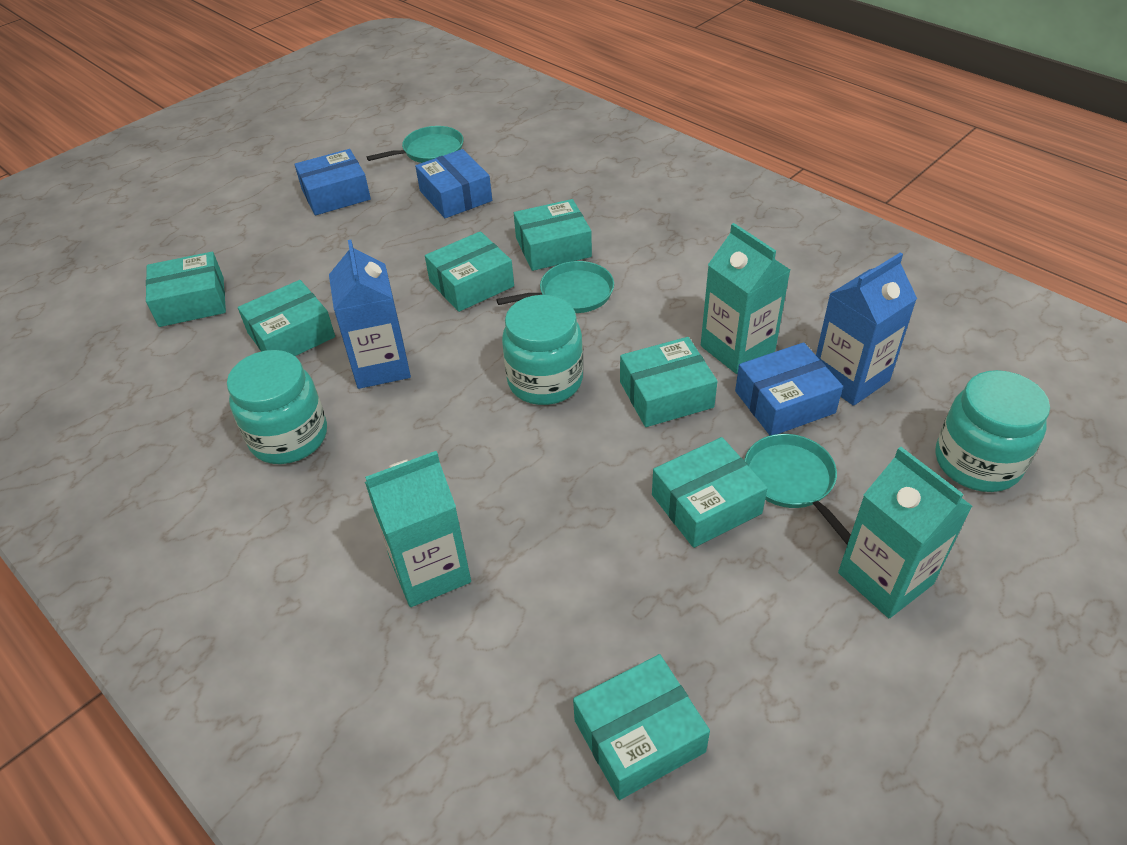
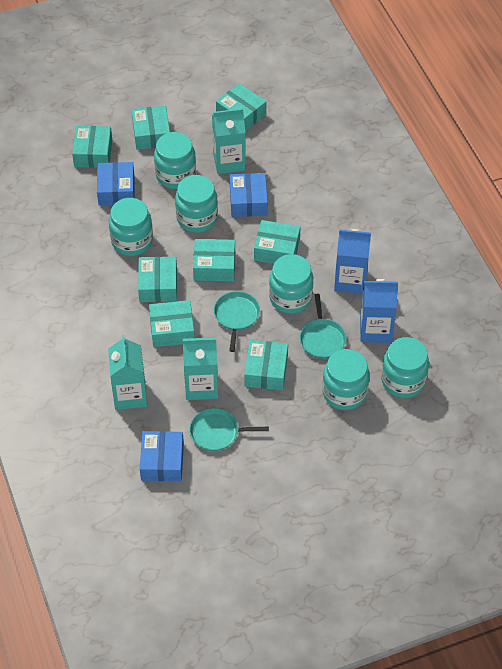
turquoise box: 7 -> 8
turquoise jar: 3 -> 6

